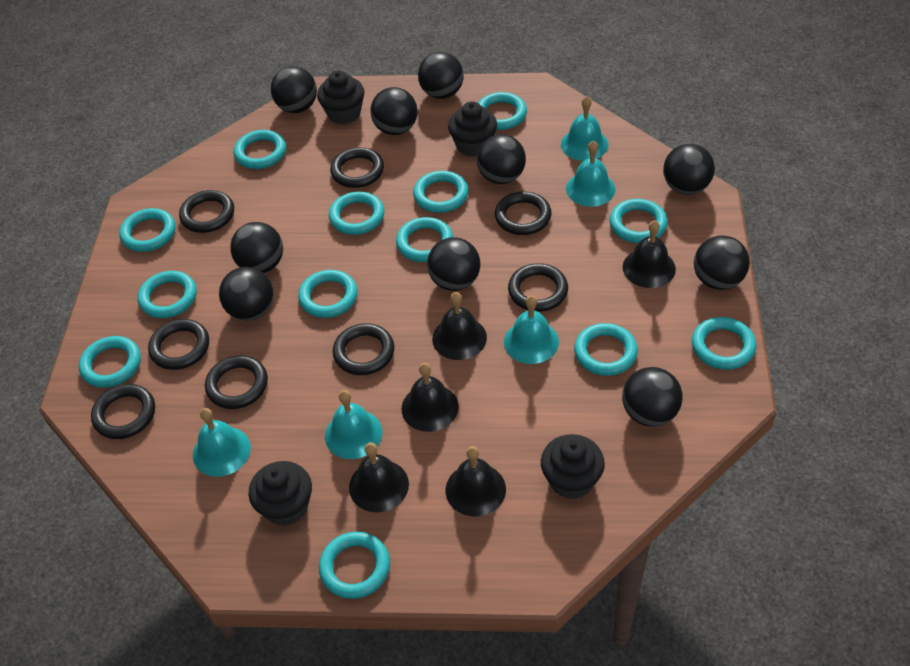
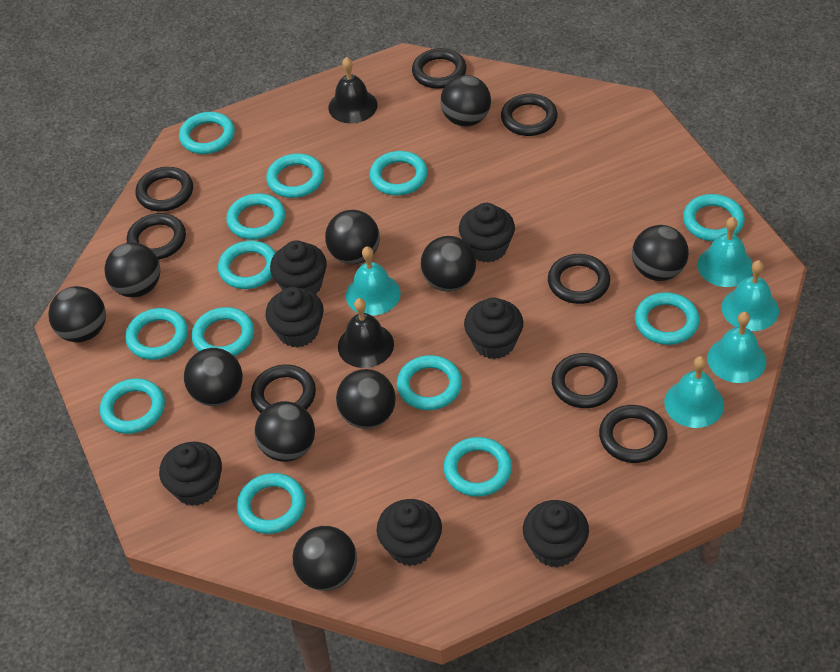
black bell: 5 -> 2
black cupcake: 4 -> 7

